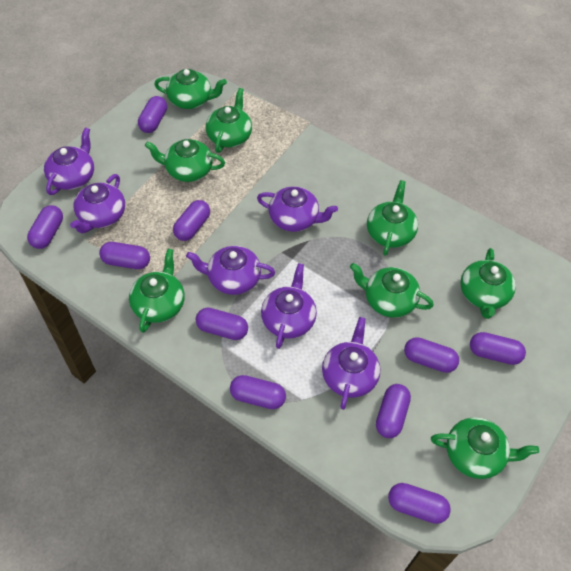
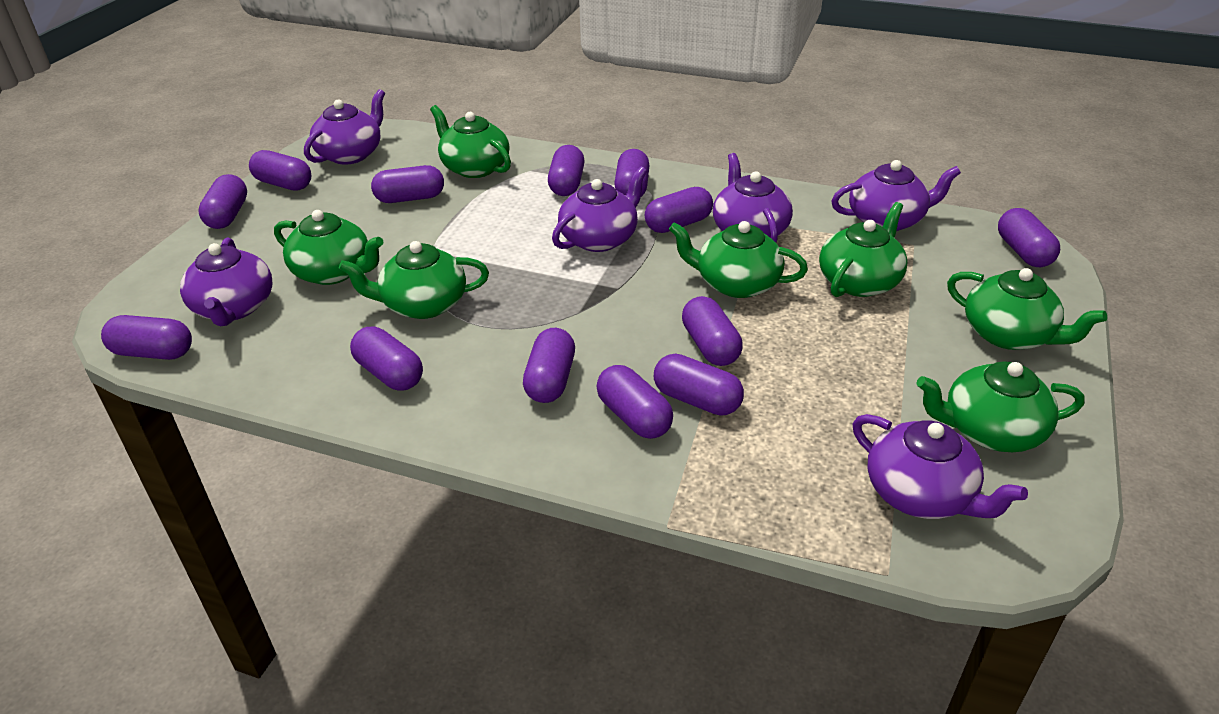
green teapot: 8 -> 7
purple capsule: 10 -> 13

